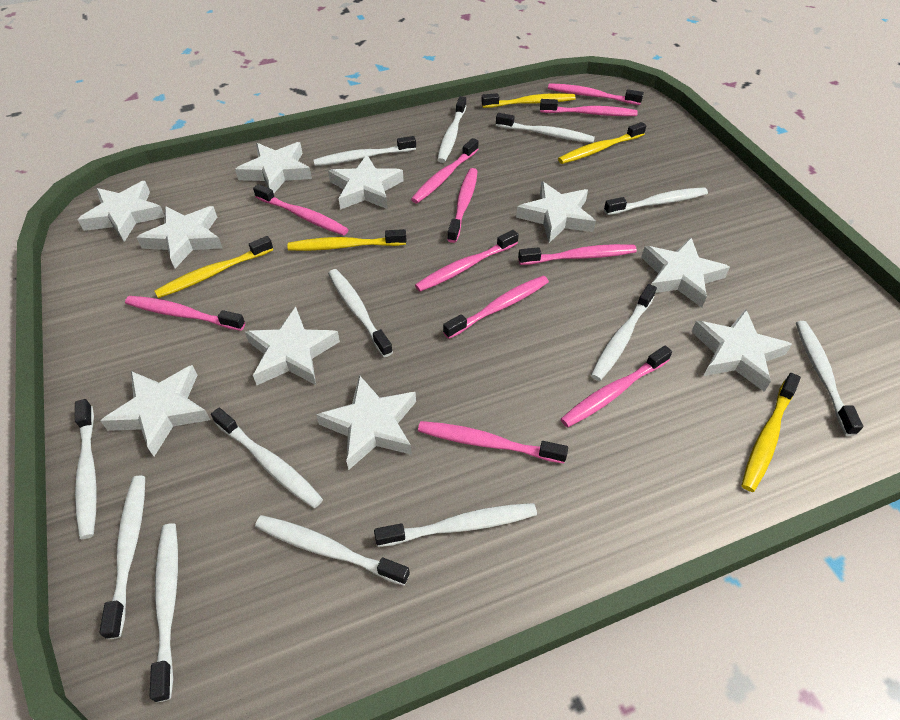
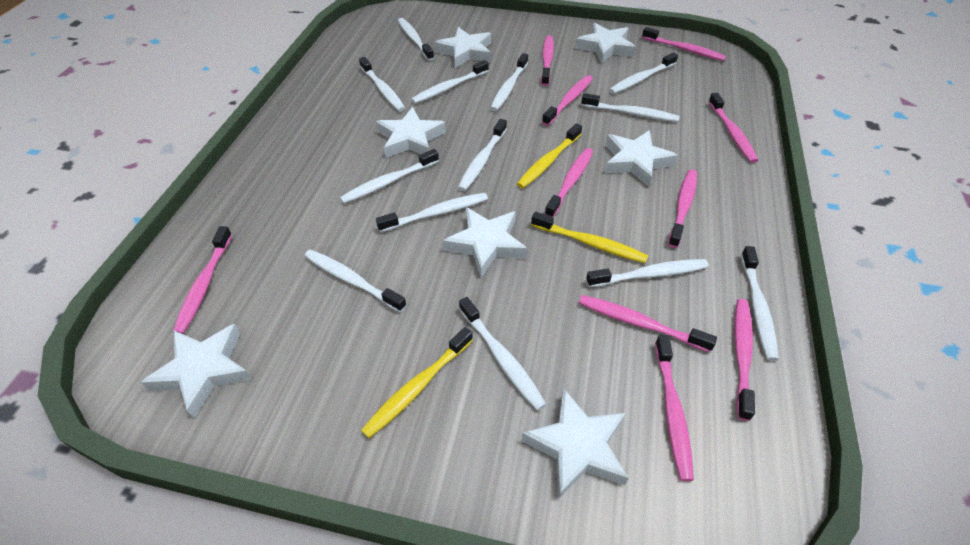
pink toothbrush: 11 -> 10
white star: 10 -> 7
yellow toothbrush: 5 -> 3

